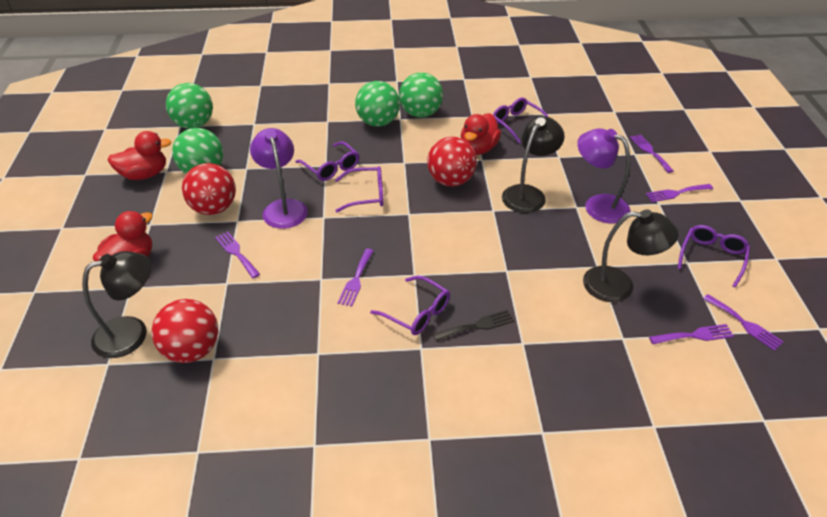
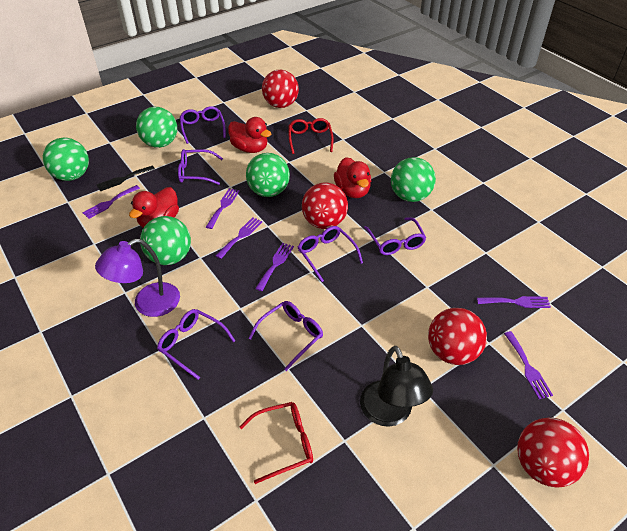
black lamp: 3 -> 1
green ball: 4 -> 5
purple glasses: 5 -> 6
purple lamp: 2 -> 1
red ball: 3 -> 4
red glasses: 0 -> 2

